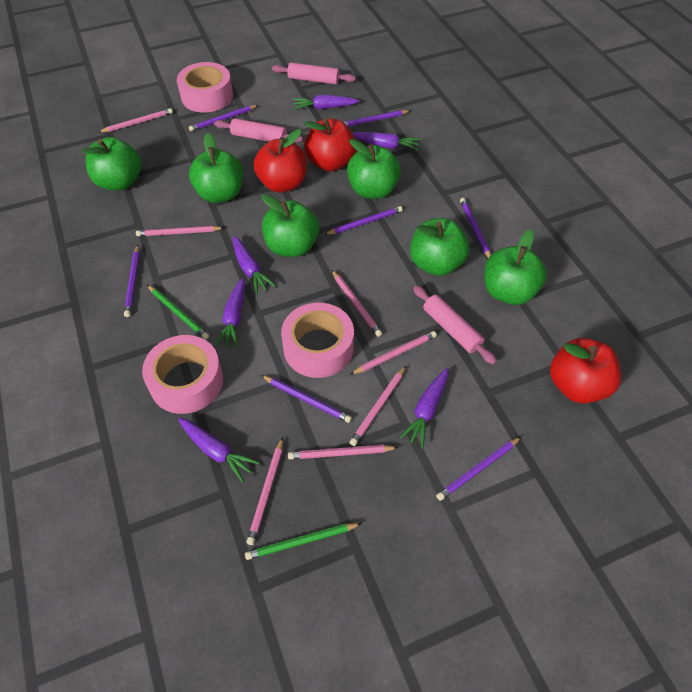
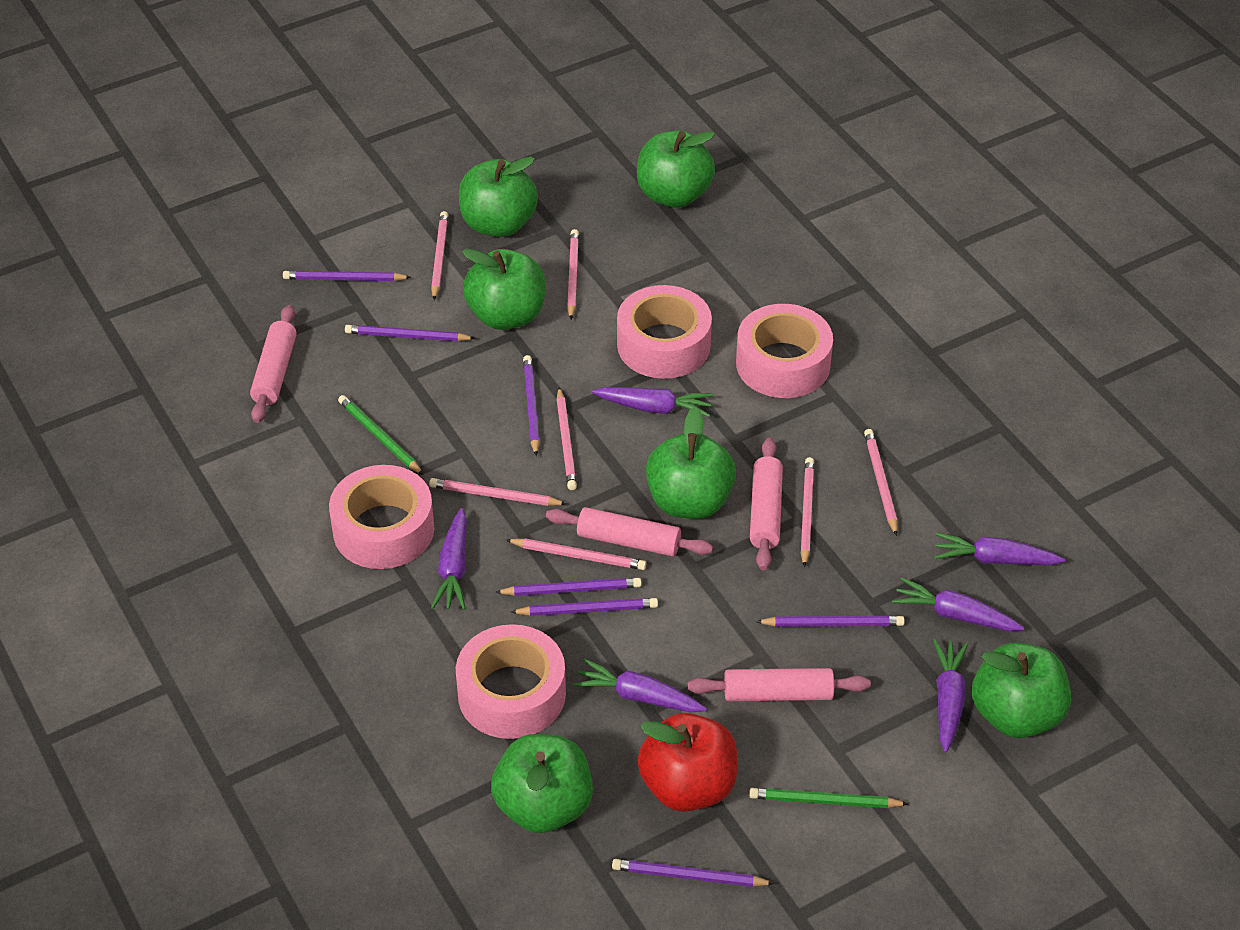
pink rolling pin: 3 -> 4
pink tape: 3 -> 4
red apple: 3 -> 1

